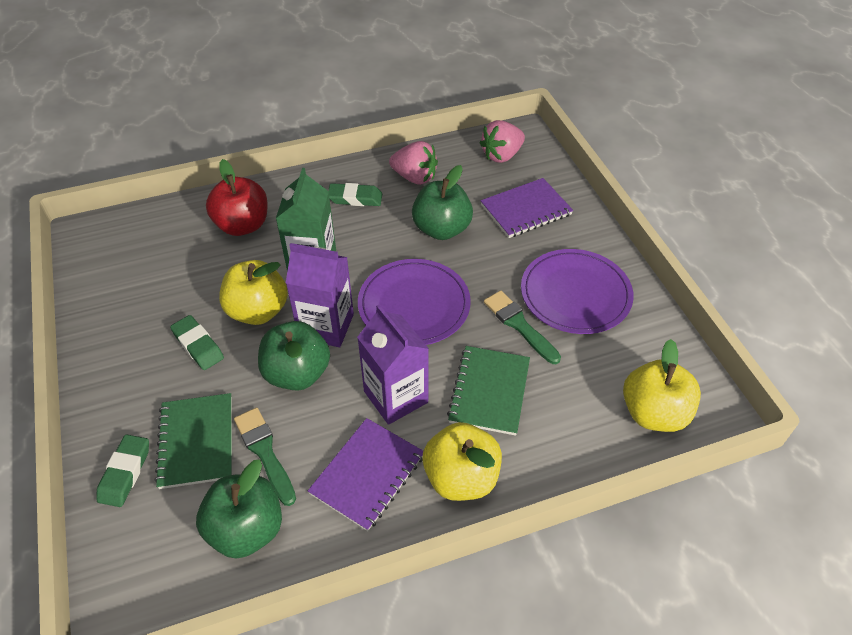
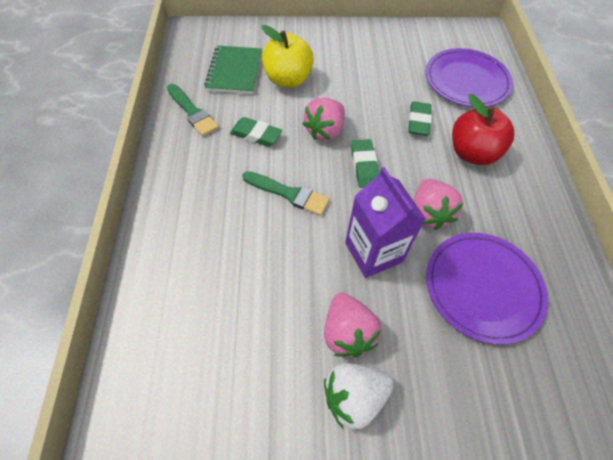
green apple: 3 -> 0
green carton: 1 -> 0
green notebook: 2 -> 1
pink strawberry: 2 -> 3
purple carton: 2 -> 1
purple notebook: 2 -> 0
white strawberry: 0 -> 1
yellow apple: 3 -> 1

